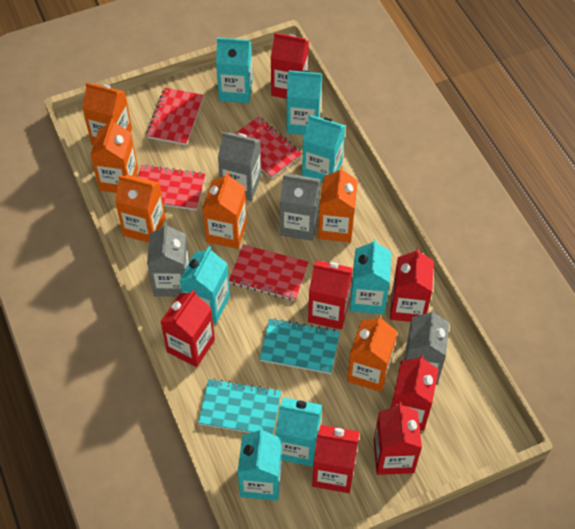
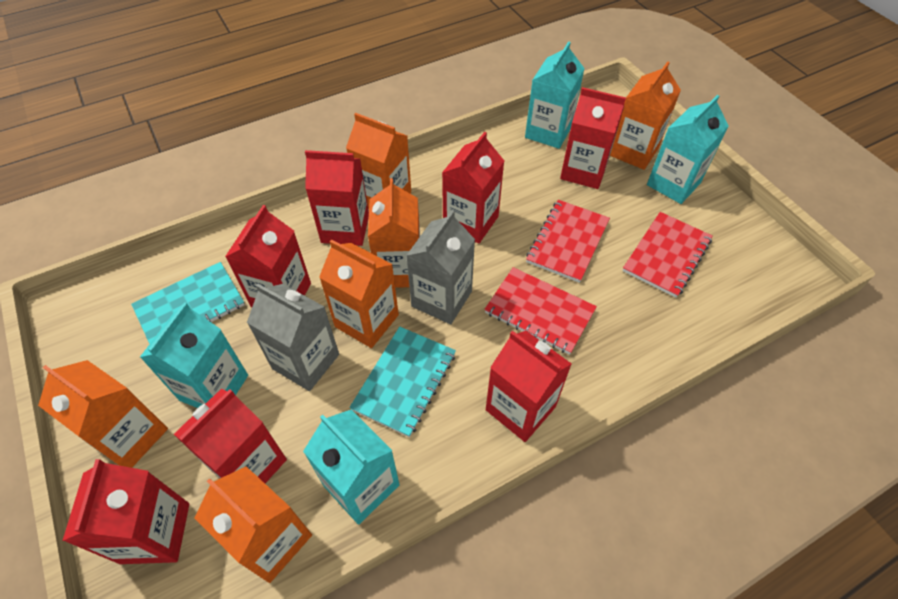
grey carton: 4 -> 2
red notebook: 4 -> 3
turquoise carton: 7 -> 4

